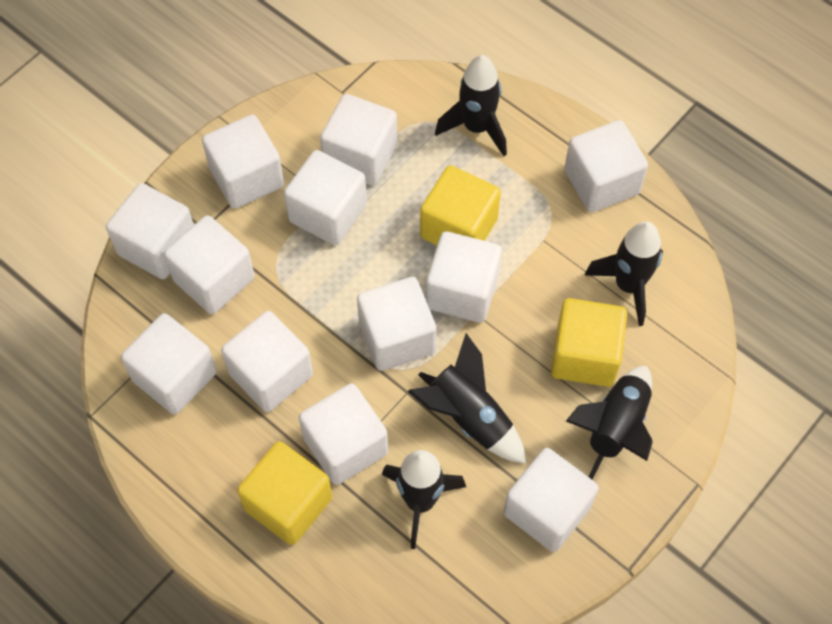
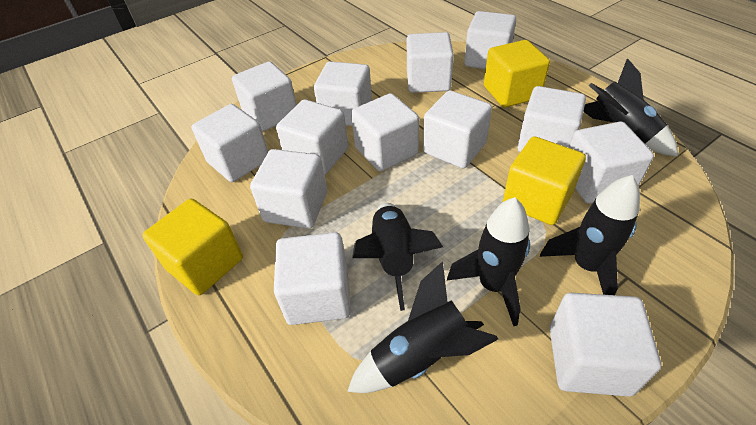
white cube: 12 -> 13

